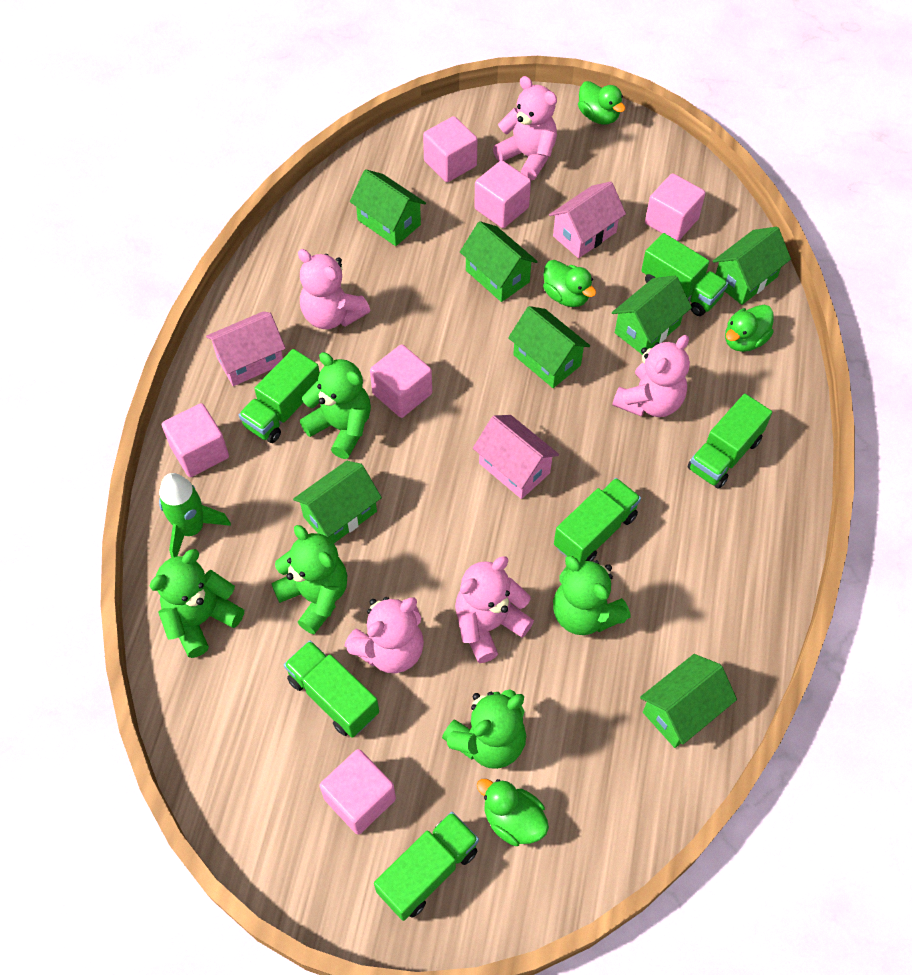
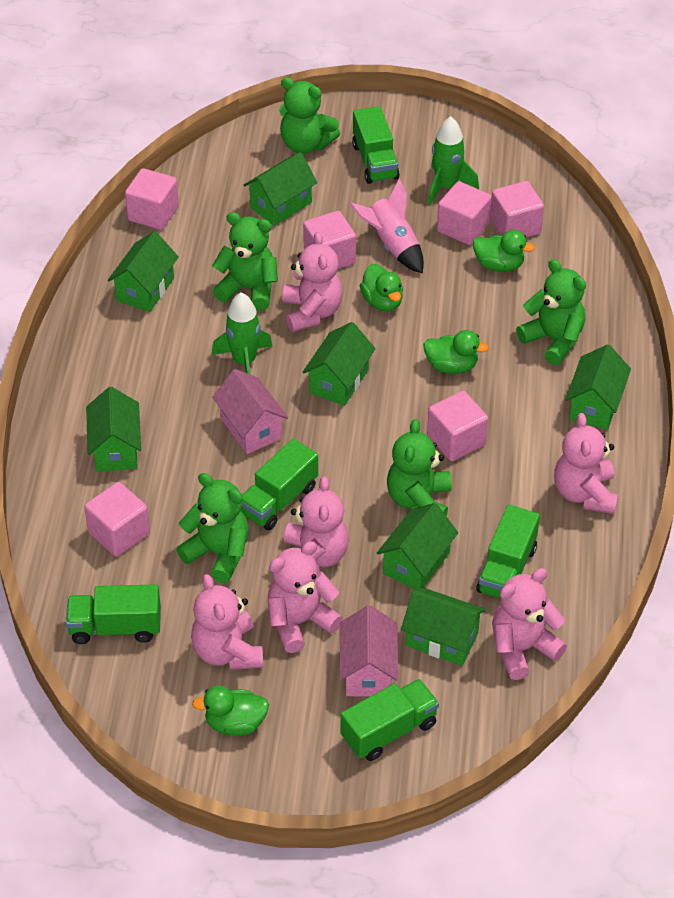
green rocket: 1 -> 2
green truck: 6 -> 5
pink house: 3 -> 2
pink rocket: 0 -> 1
pink teddy bear: 5 -> 6

